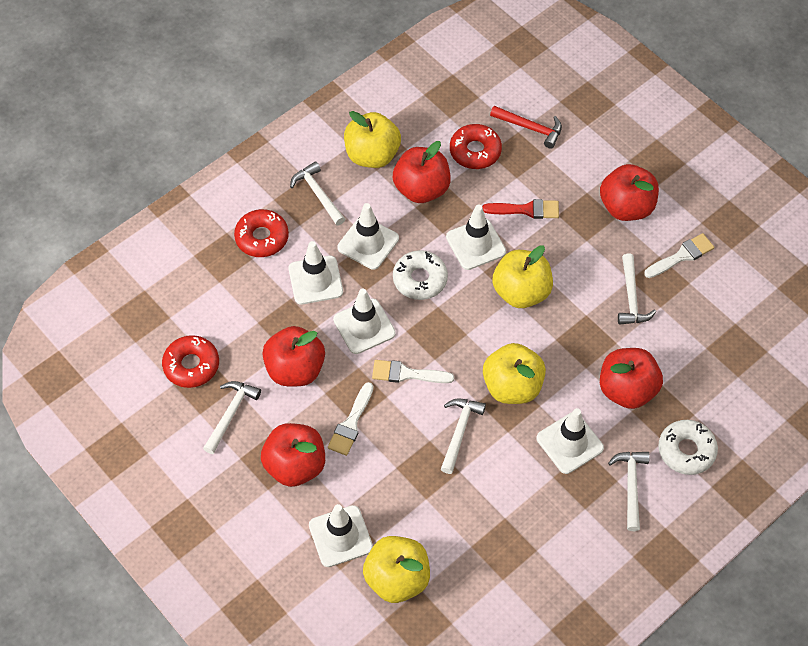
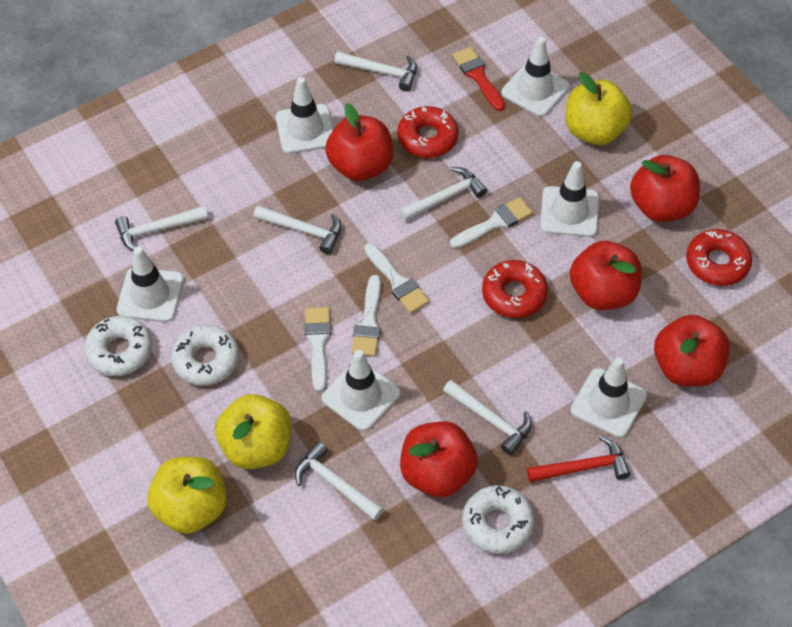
white brush: 3 -> 4
white donut: 2 -> 3
white hammer: 5 -> 6
yellow apple: 4 -> 3

